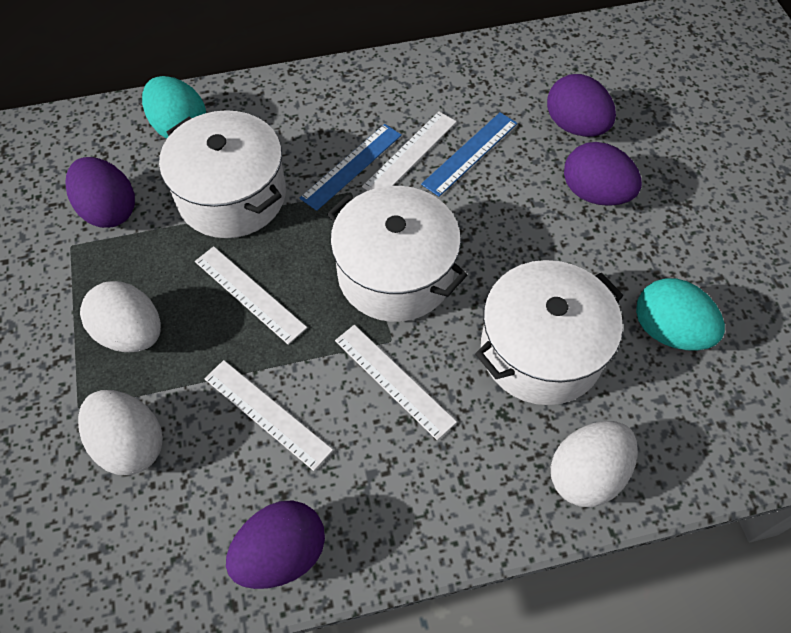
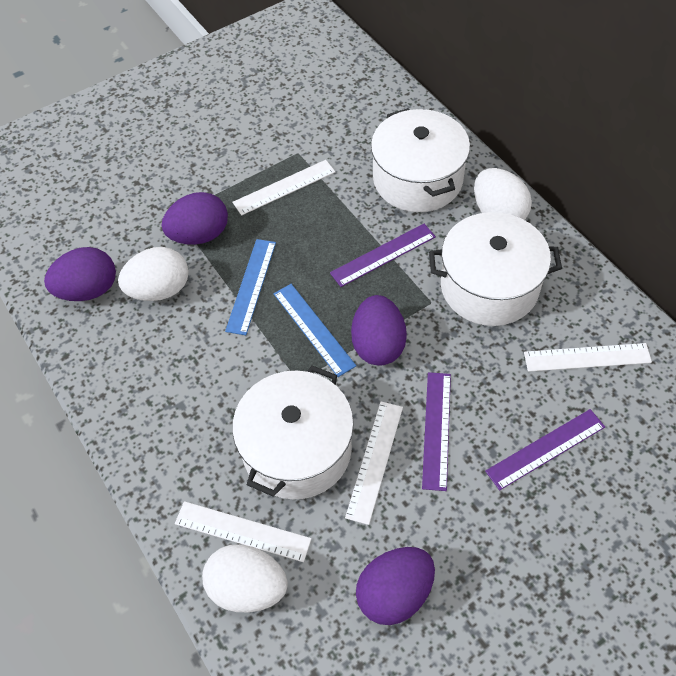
purple ruler: 0 -> 3
turquoise egg: 2 -> 0

